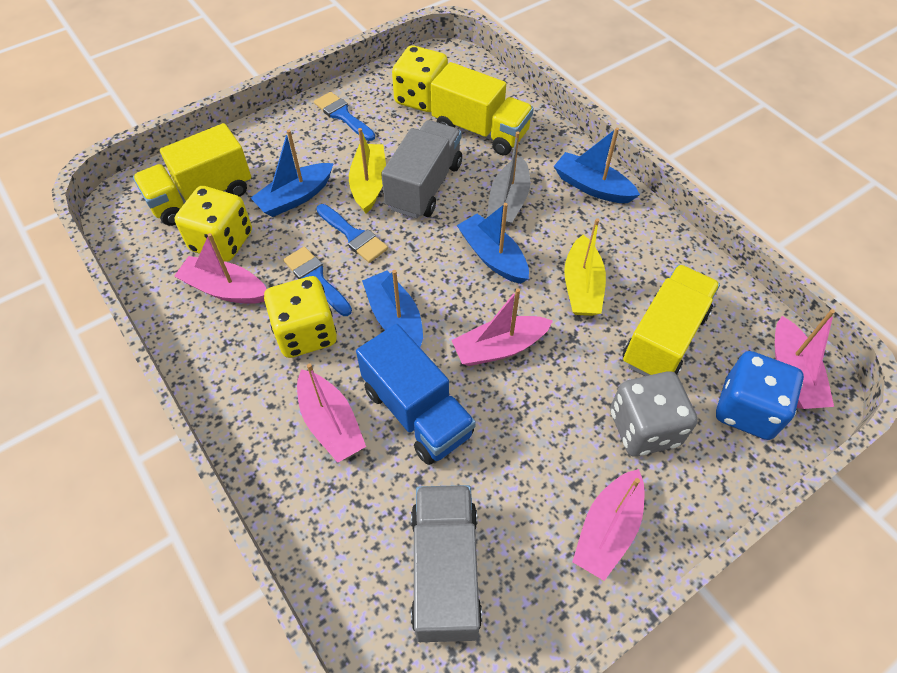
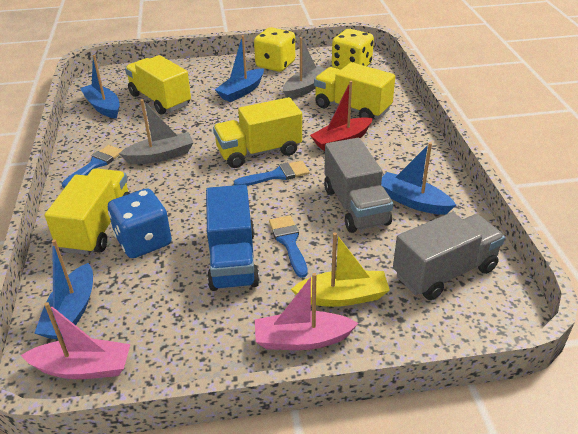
grey boat: 1 -> 2
grey dice: 1 -> 0
pink boat: 5 -> 2
red boat: 0 -> 1
yellow boat: 2 -> 1
yellow dice: 3 -> 2
yellow truck: 3 -> 4

